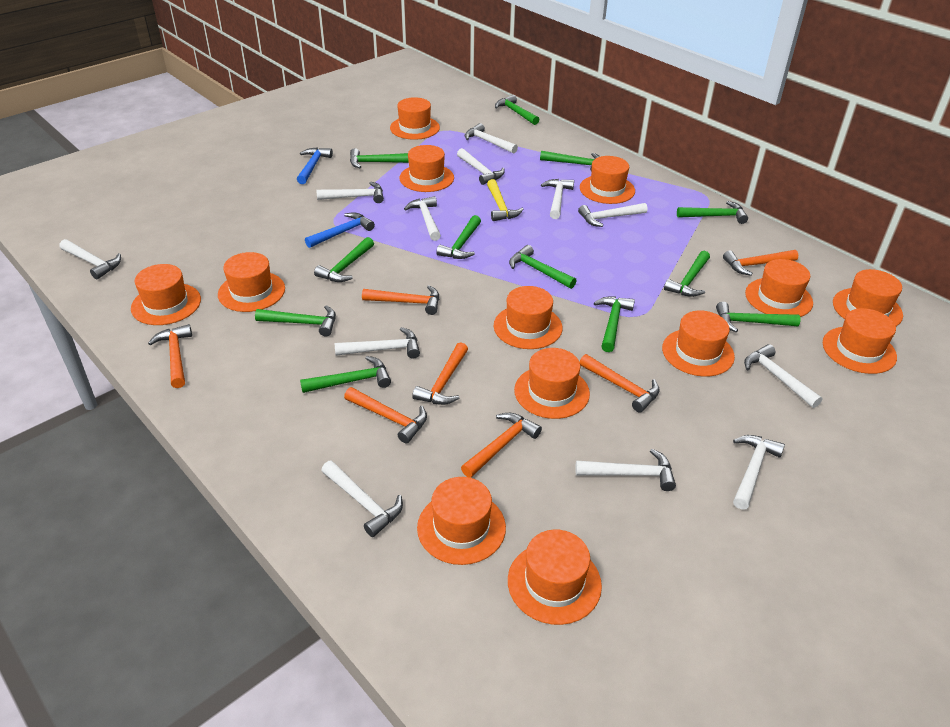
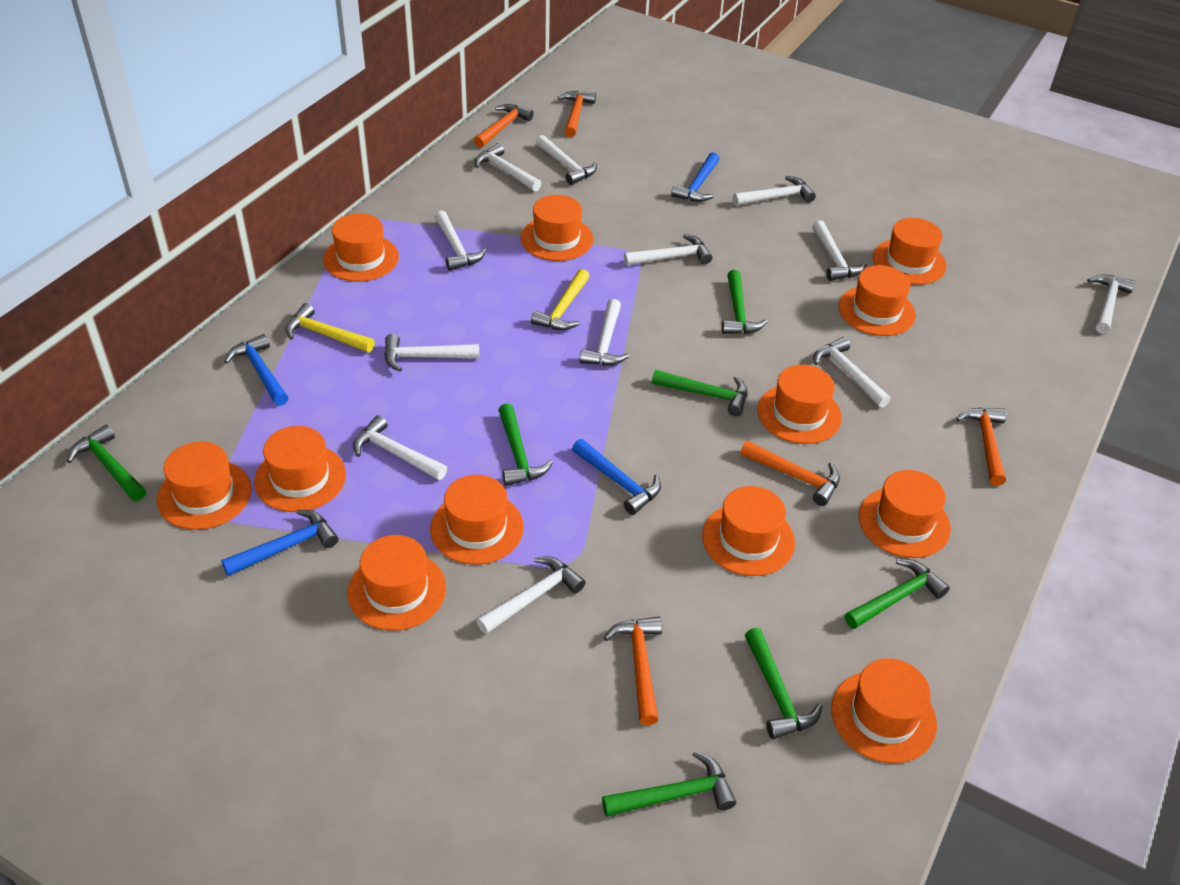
blue hammer: 2 -> 4
green hammer: 12 -> 7
orange hammer: 7 -> 5
orange hat: 13 -> 12
yellow hammer: 1 -> 2

